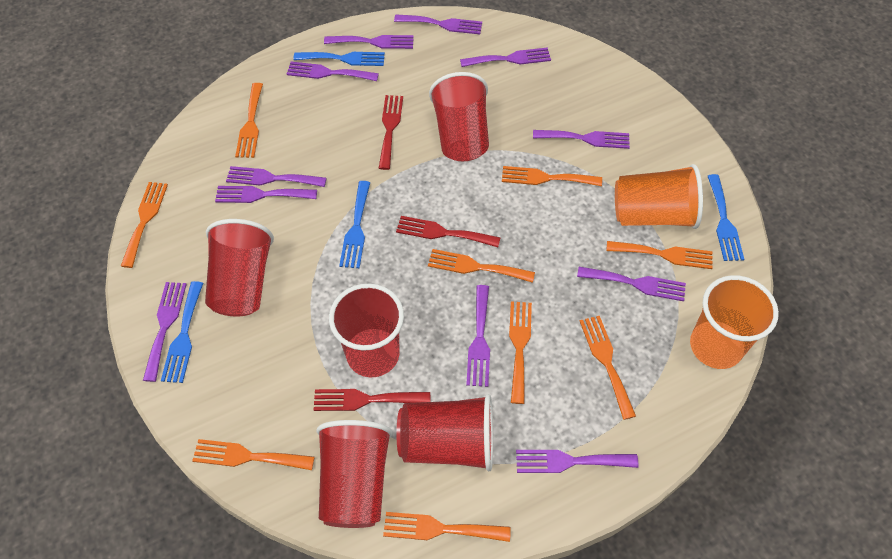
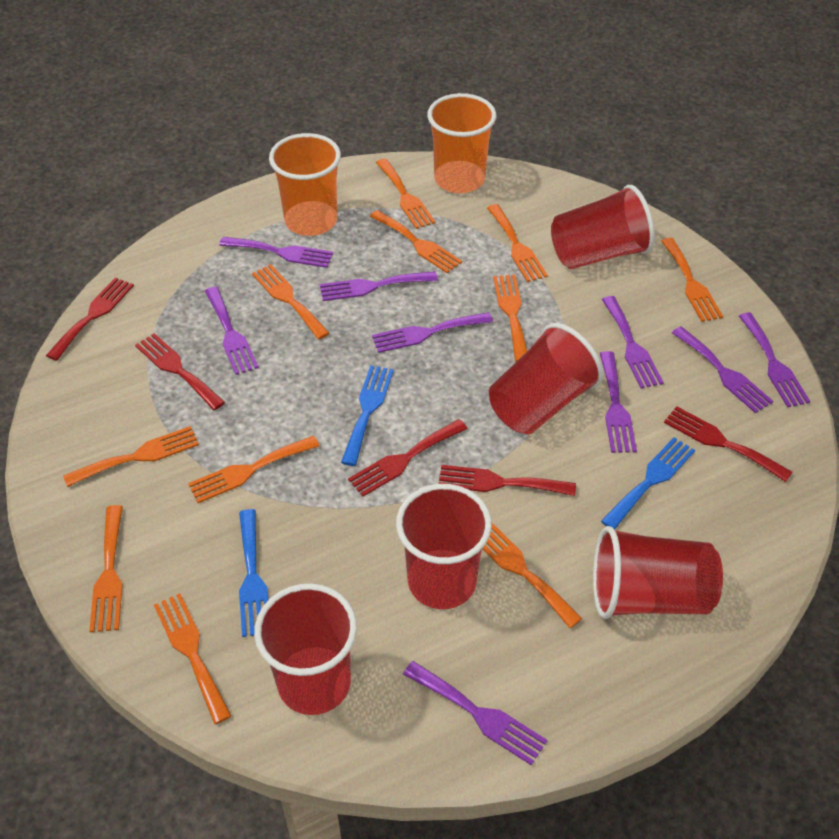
blue fork: 4 -> 3
orange fork: 9 -> 11
purple fork: 11 -> 9
red fork: 3 -> 5

